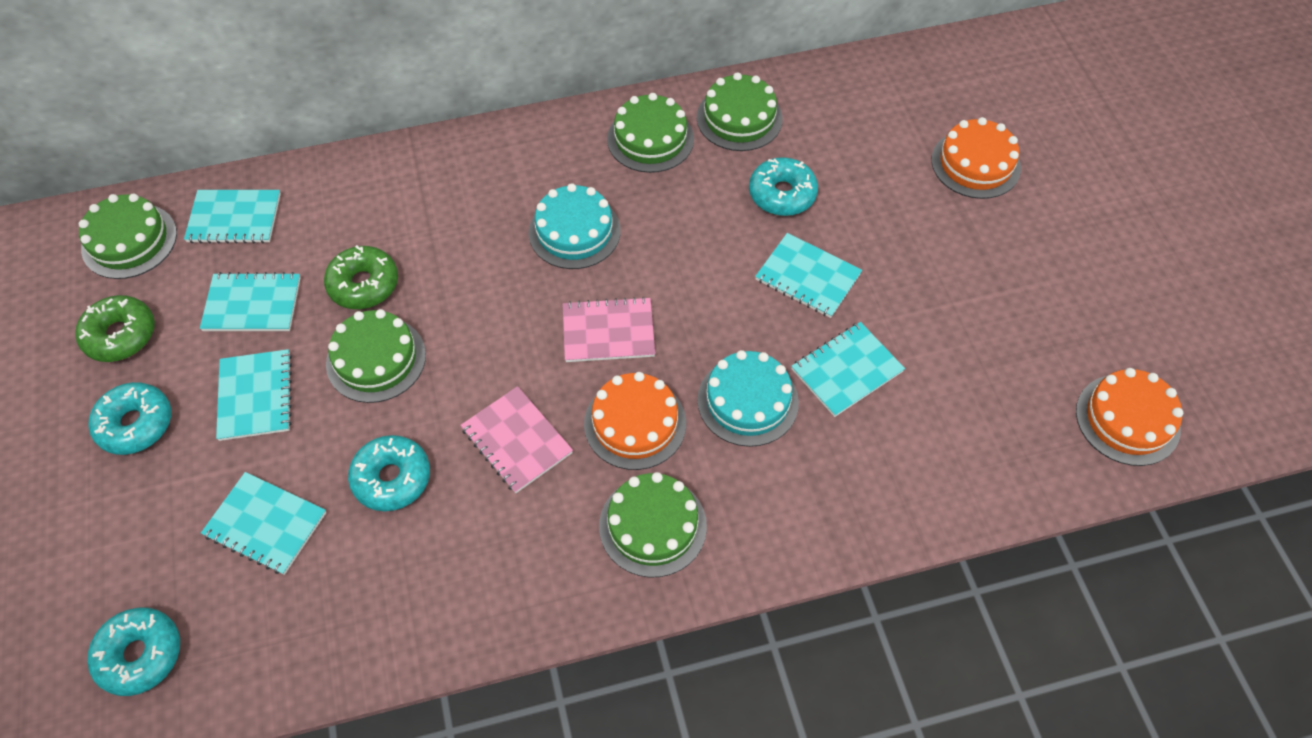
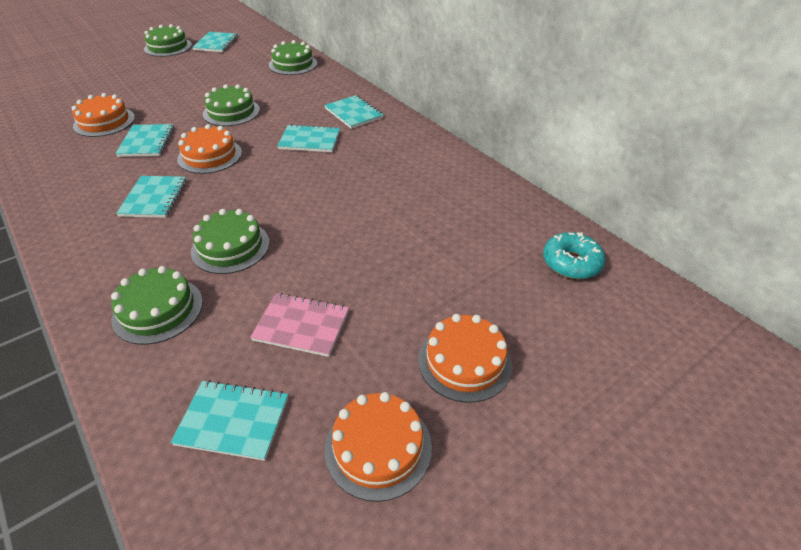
green donut: 2 -> 0
orange cake: 3 -> 4
pink notebook: 2 -> 1
turquoise cake: 2 -> 0
turquoise donut: 4 -> 1

